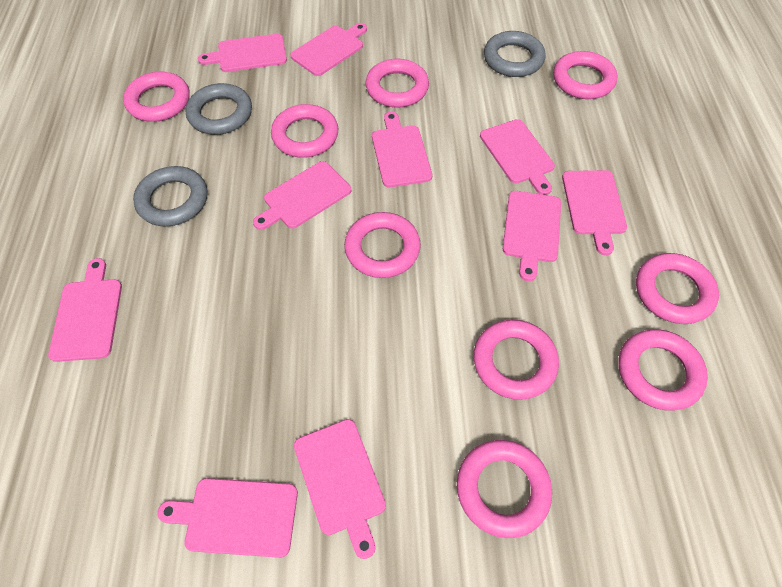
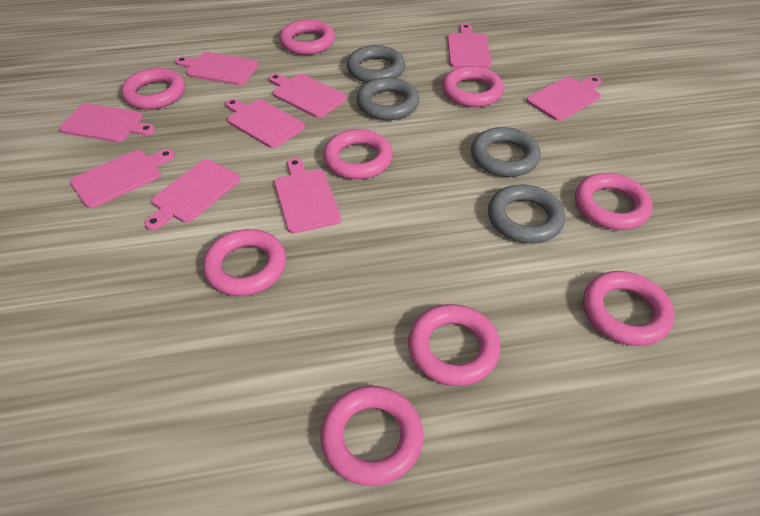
grey ring: 3 -> 4
pink cutting board: 10 -> 9

